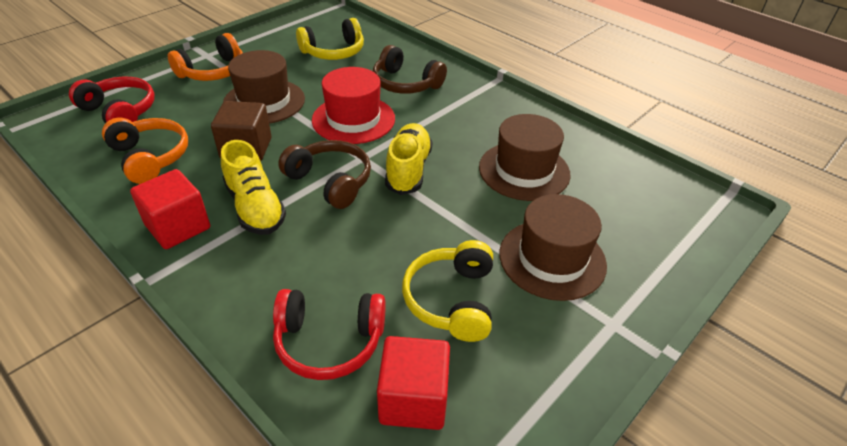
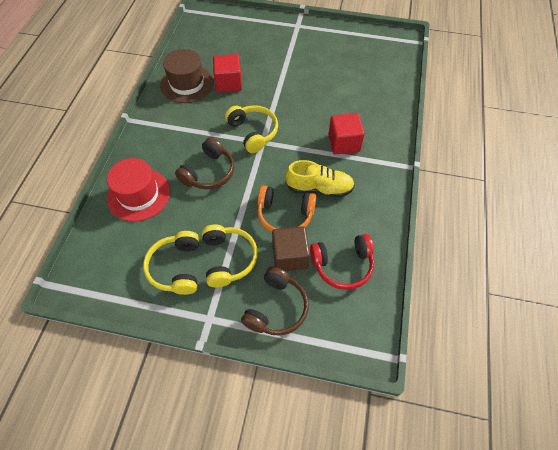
brown hat: 3 -> 1
orange headphones: 2 -> 1
red headphones: 2 -> 1
yellow headphones: 2 -> 3
yellow shoe: 2 -> 1

